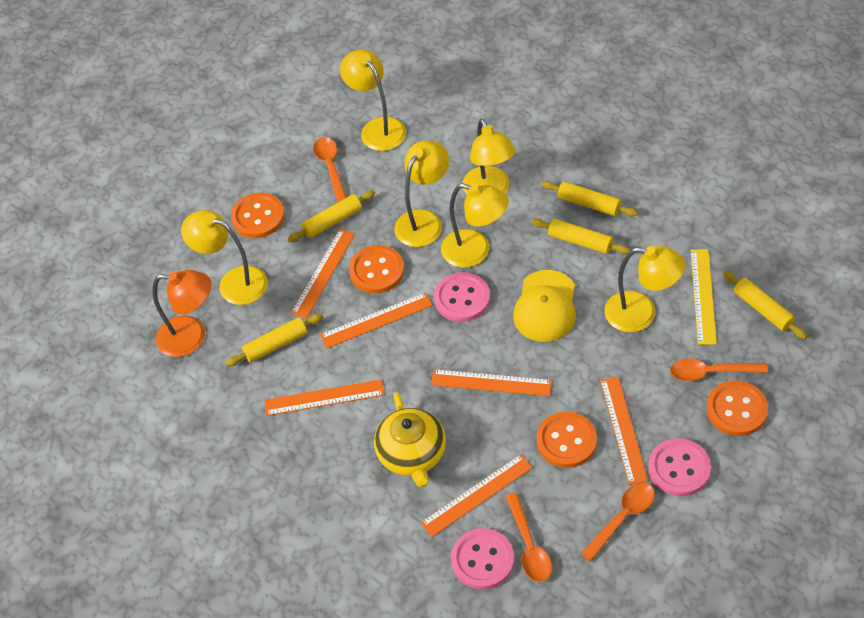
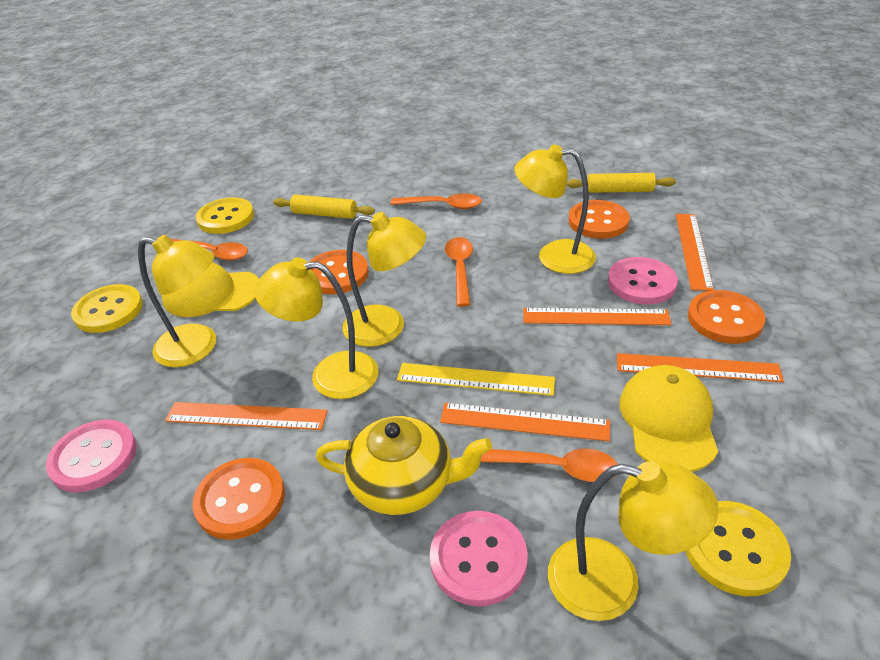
orange lamp: 1 -> 0
orange ruler: 6 -> 5
yellow button: 0 -> 3
yellow cap: 1 -> 2
yellow lamp: 6 -> 5
yellow rolling pin: 5 -> 2

